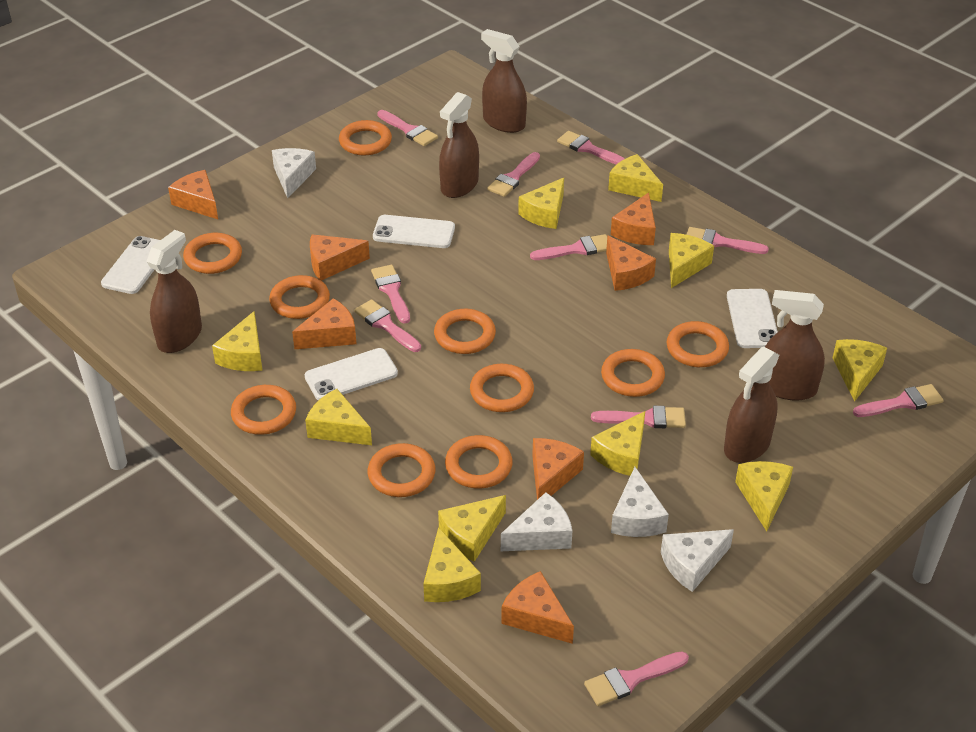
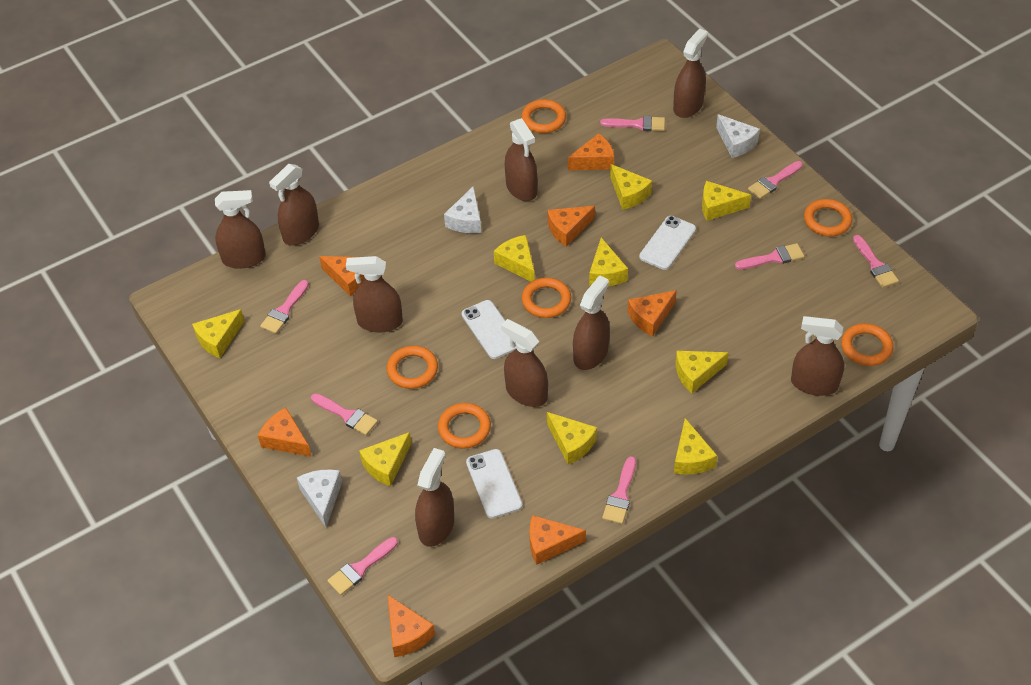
brown spray bottle: 5 -> 9
orange ring: 10 -> 6
pink brush: 10 -> 8
white cheese: 4 -> 3
white phone: 4 -> 3
yellow cheese: 10 -> 9

